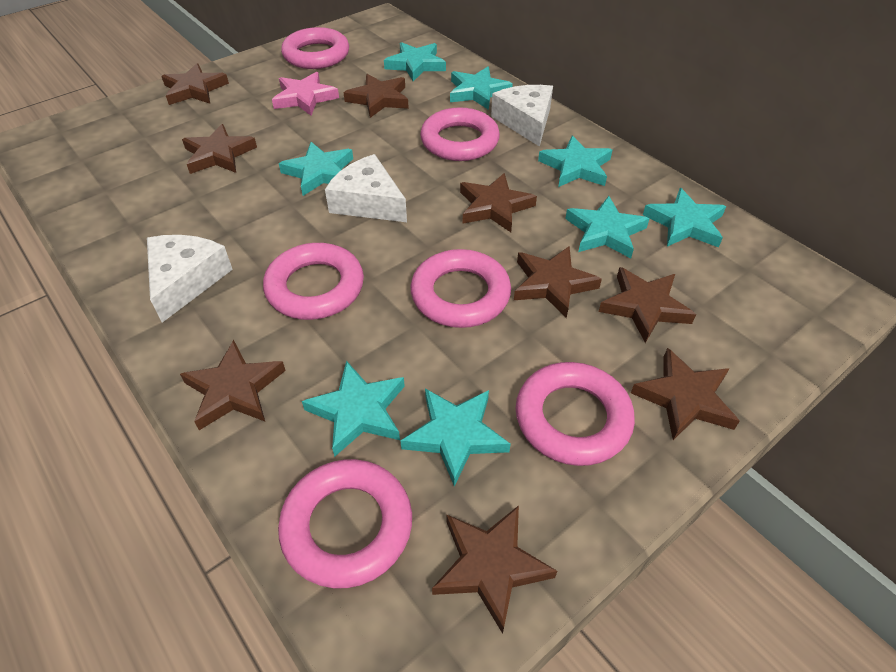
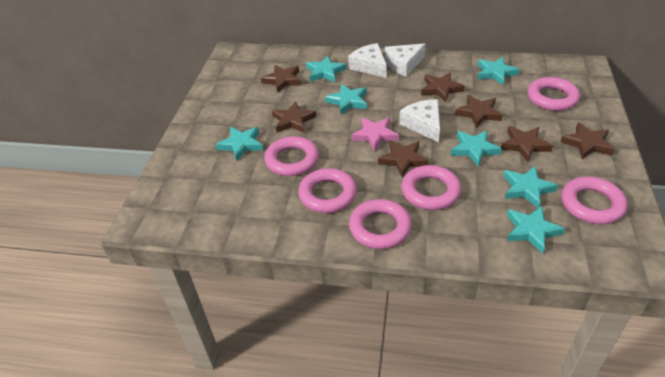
brown star: 9 -> 7
turquoise star: 8 -> 7

